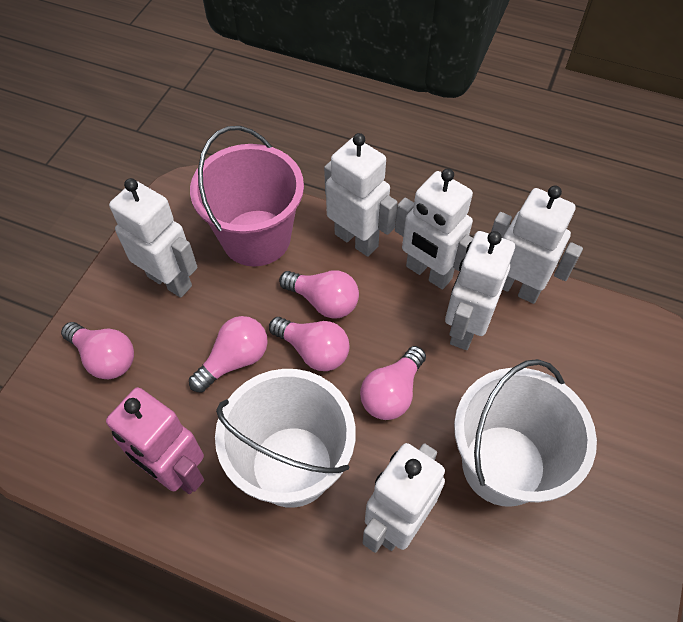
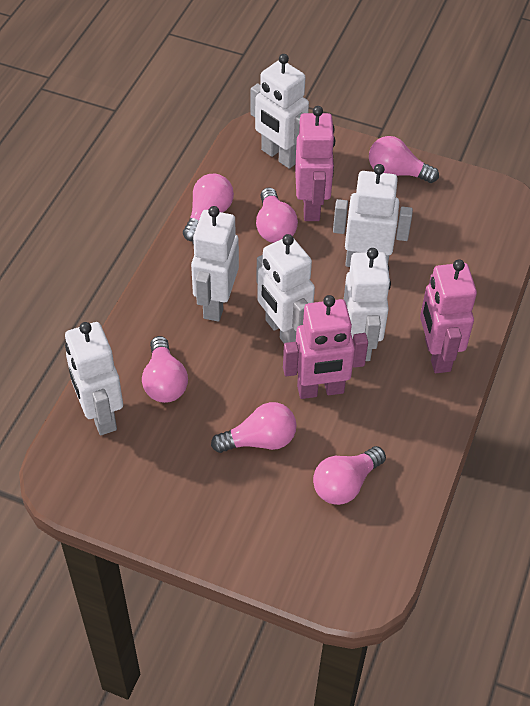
pink bucket: 1 -> 0
pink light bulb: 5 -> 6
pink robot: 1 -> 3
white bucket: 2 -> 0

